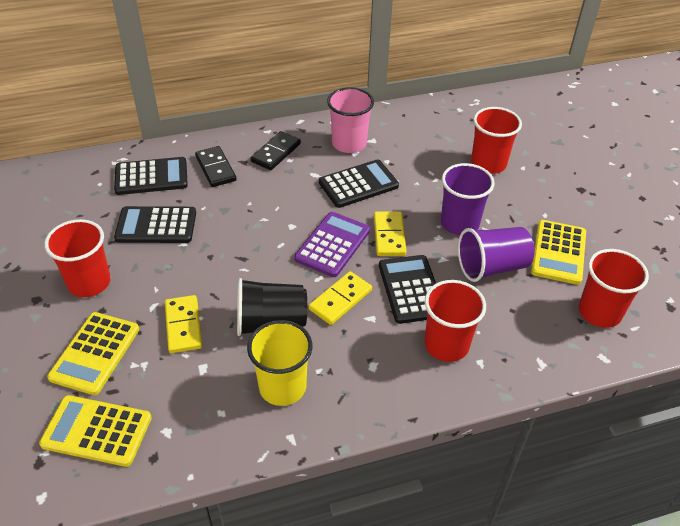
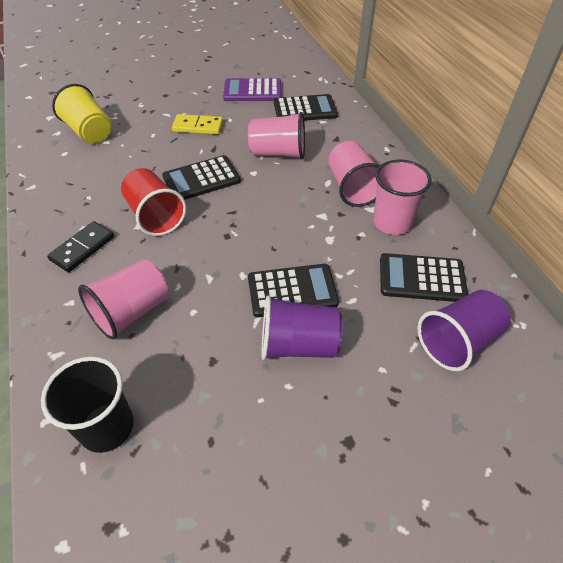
black domino: 2 -> 1
pink cup: 1 -> 4
red cup: 4 -> 1
yellow calculator: 3 -> 0
yellow domino: 3 -> 1

